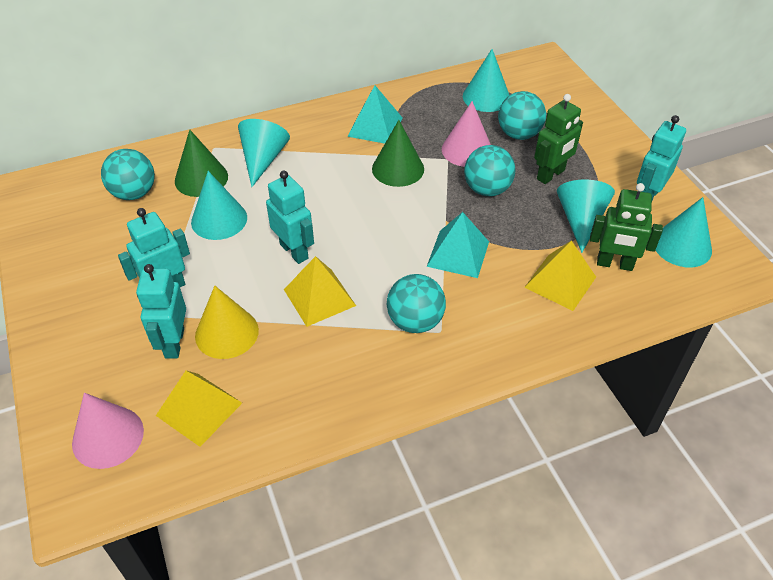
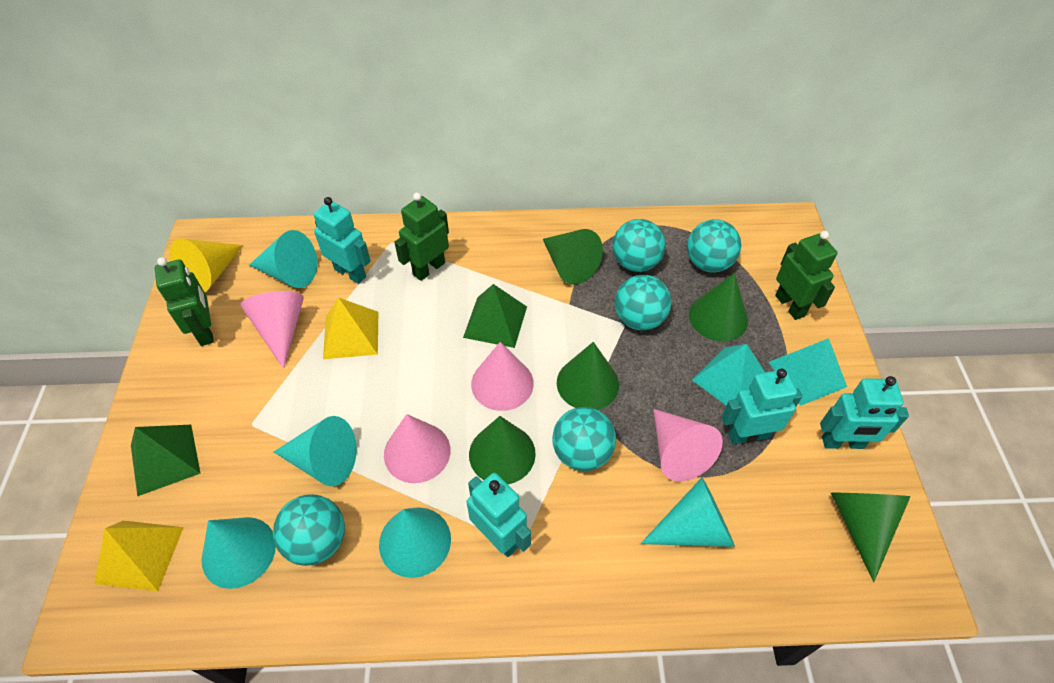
green cone: 2 -> 5
green pyramid: 0 -> 2
green robot: 2 -> 3
pink cone: 2 -> 4
turquoise ball: 4 -> 5
yellow pyramid: 3 -> 2

